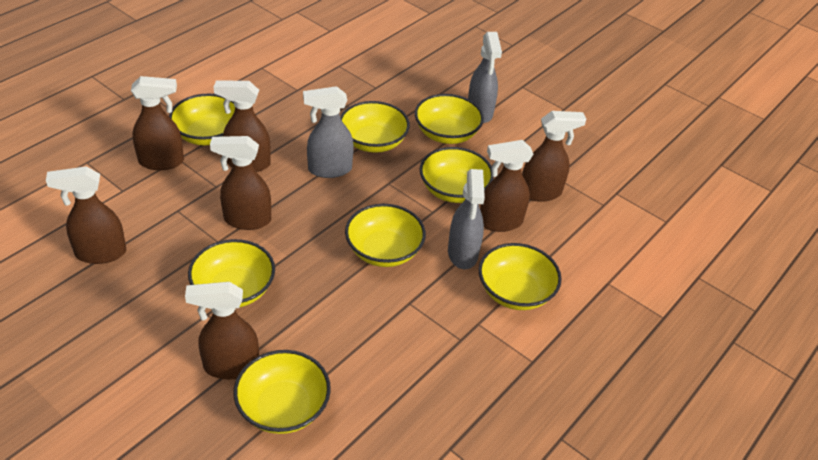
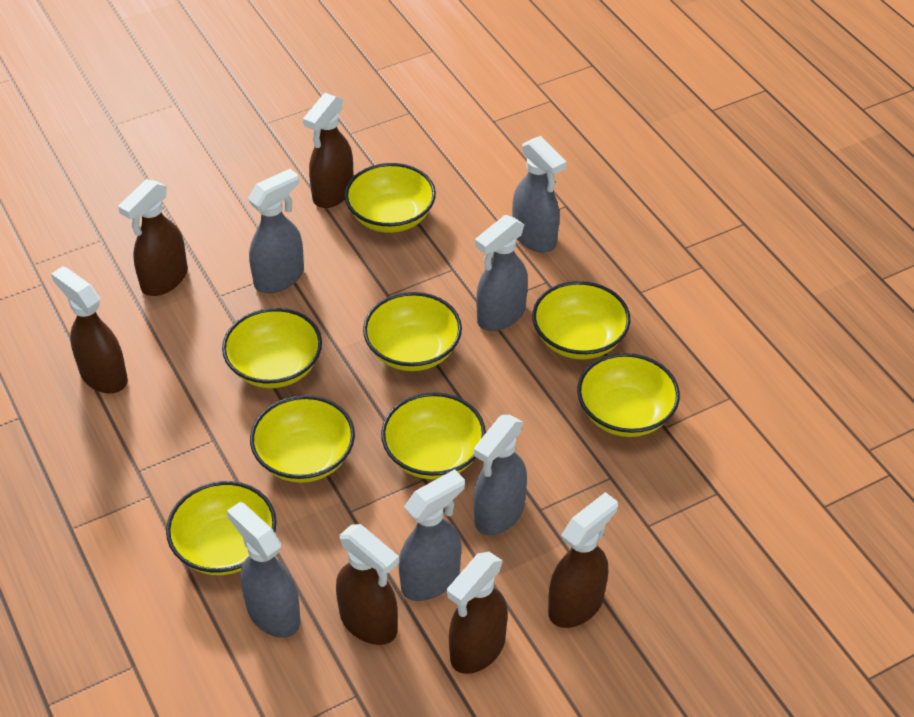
brown spray bottle: 7 -> 6
grey spray bottle: 3 -> 6

